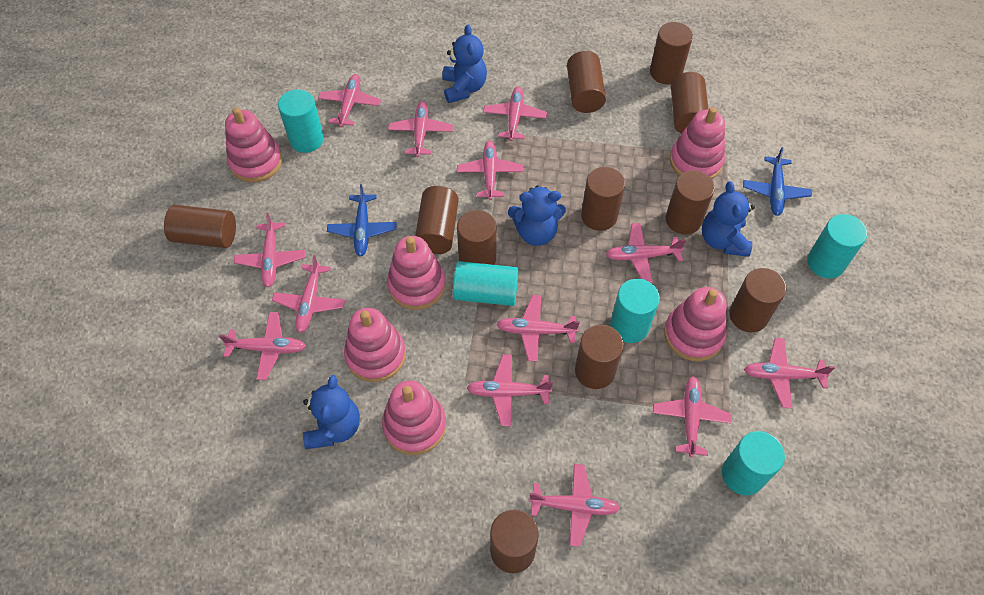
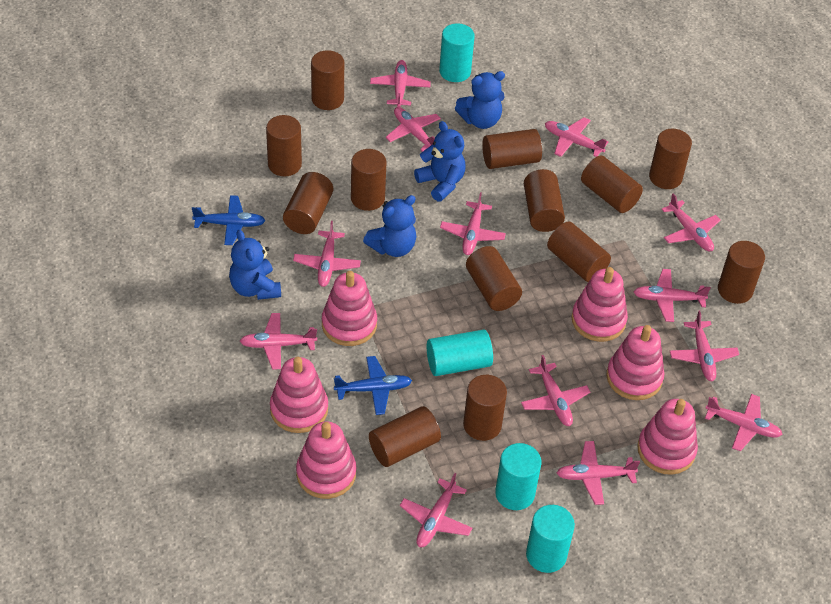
brown cylinder: 11 -> 13
turquoise cylinder: 5 -> 4

